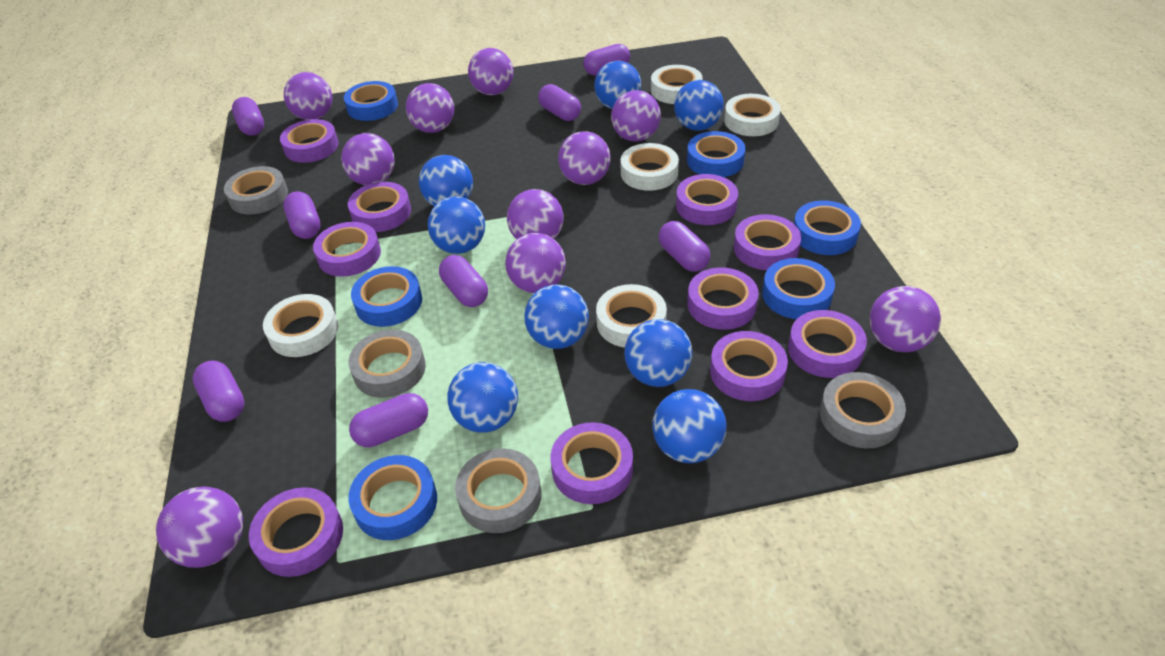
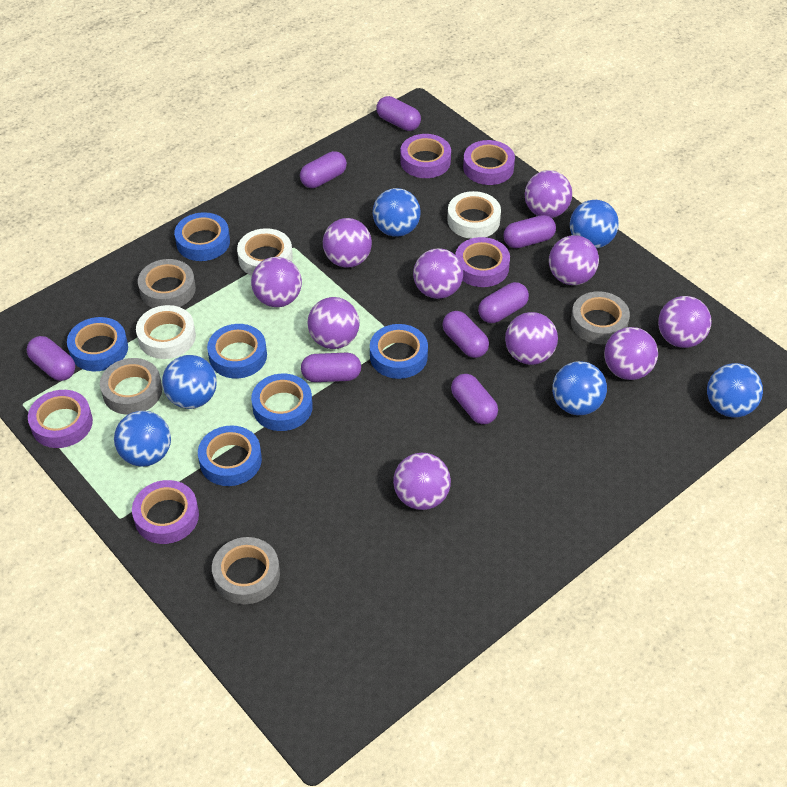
blue ball: 8 -> 6
purple tape: 10 -> 5
white tape: 5 -> 3

